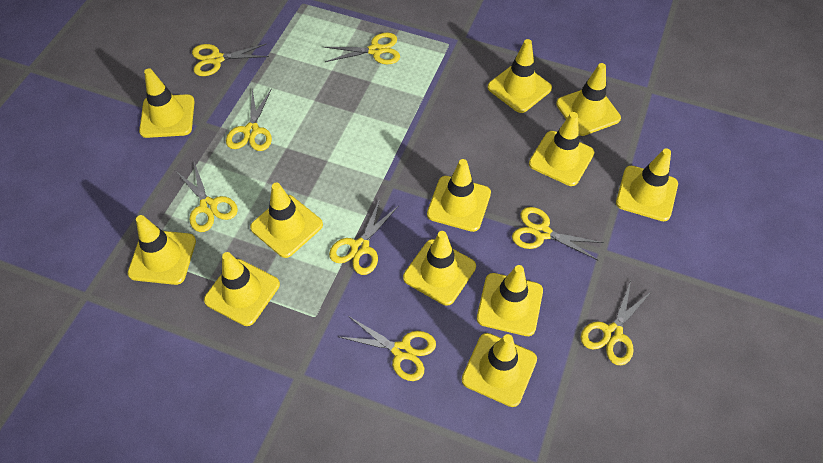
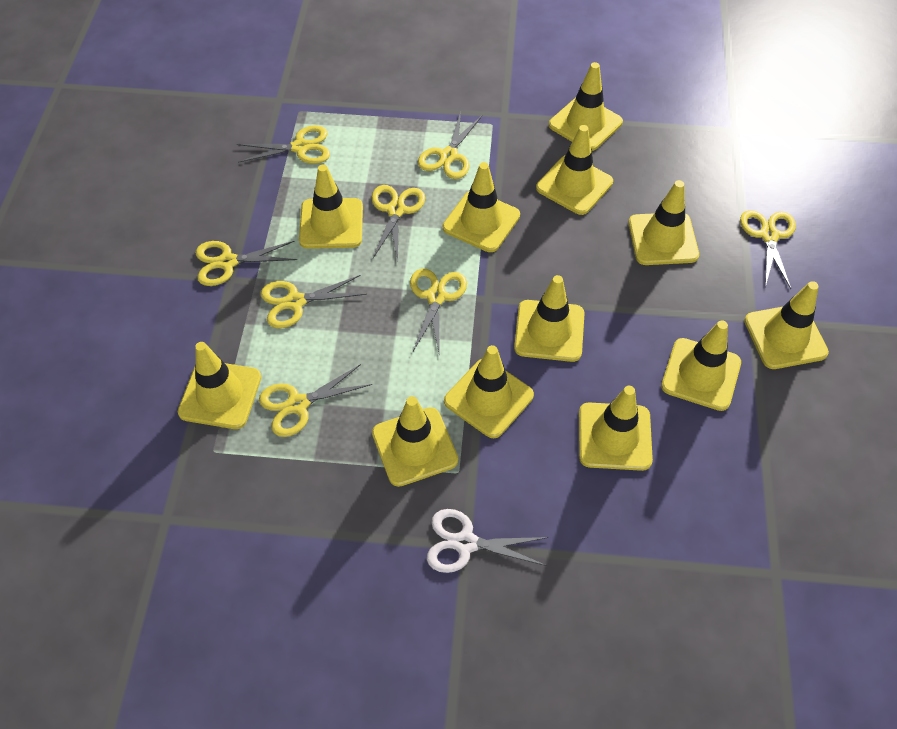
white scissors: 0 -> 1

